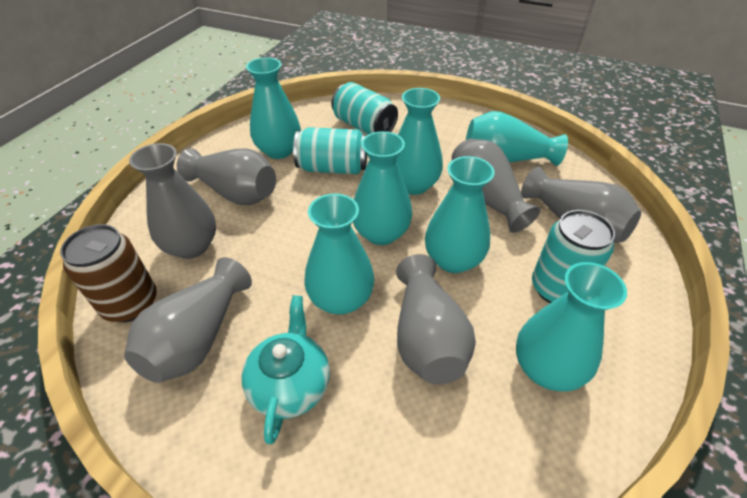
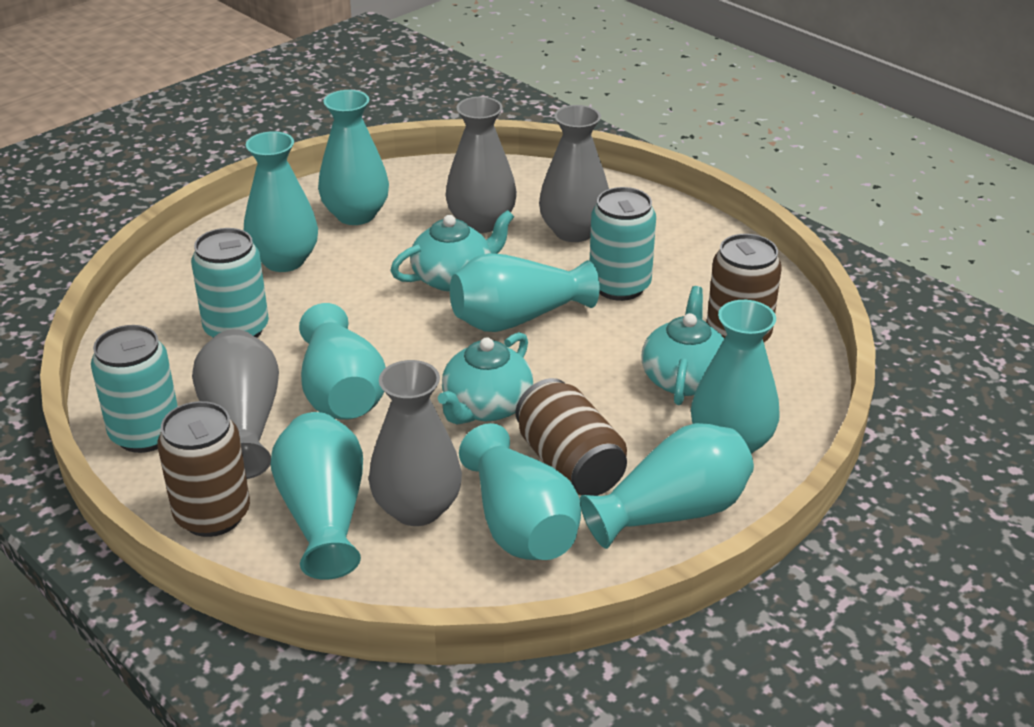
brown can: 1 -> 3
grey vase: 6 -> 4
turquoise teapot: 1 -> 3
turquoise vase: 7 -> 8

